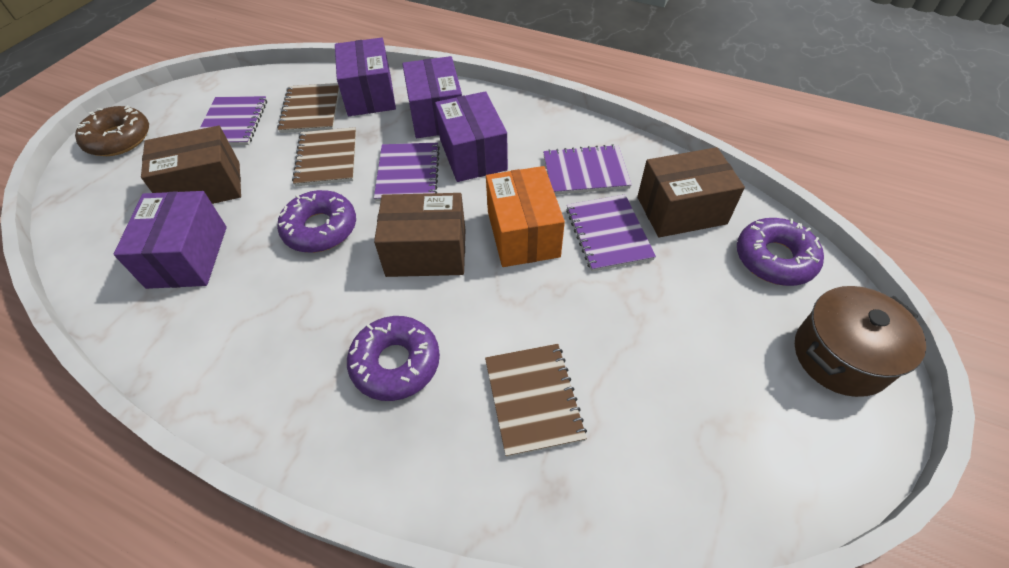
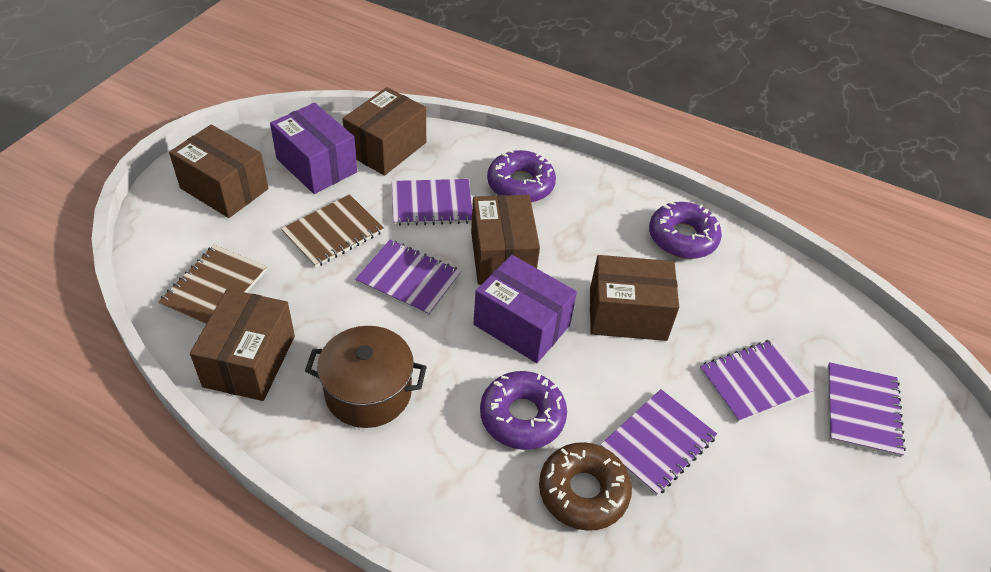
brown box: 3 -> 5
brown notebook: 3 -> 2
orange box: 1 -> 0
purple box: 4 -> 2
purple notebook: 4 -> 5

